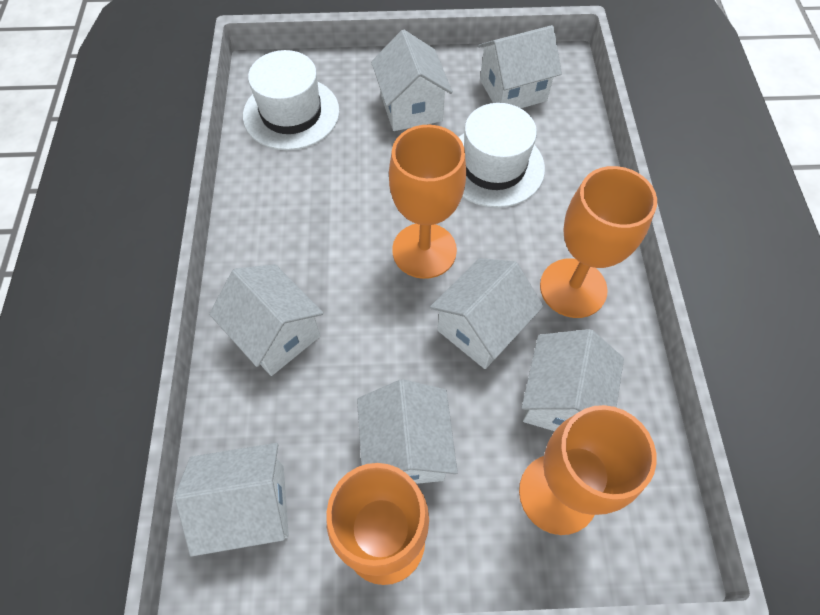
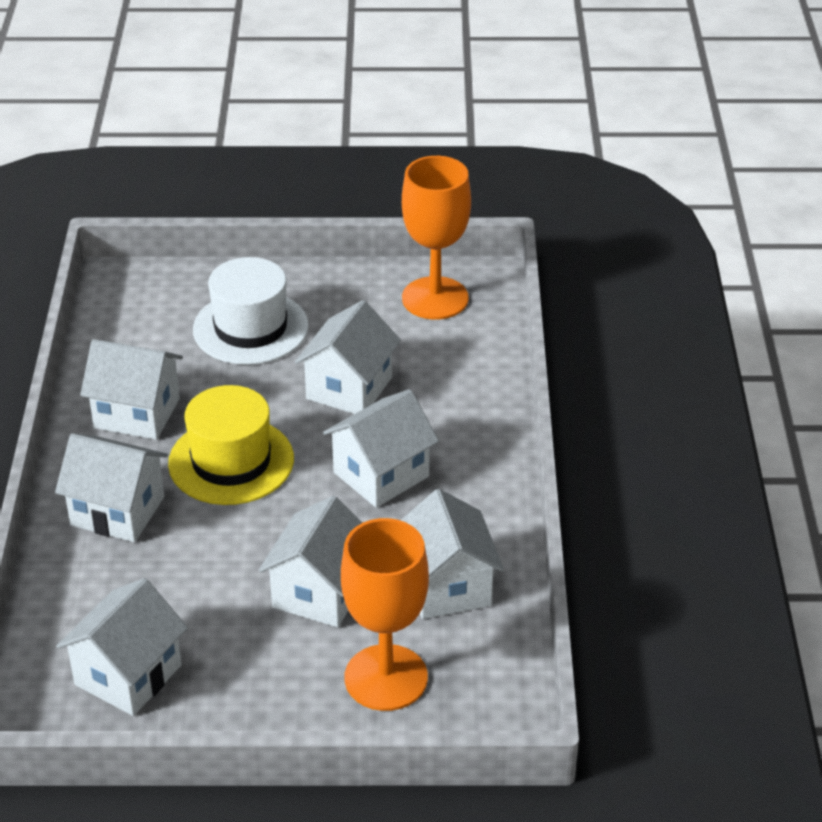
orange goblet: 4 -> 2
white hat: 2 -> 1
yellow hat: 0 -> 1

